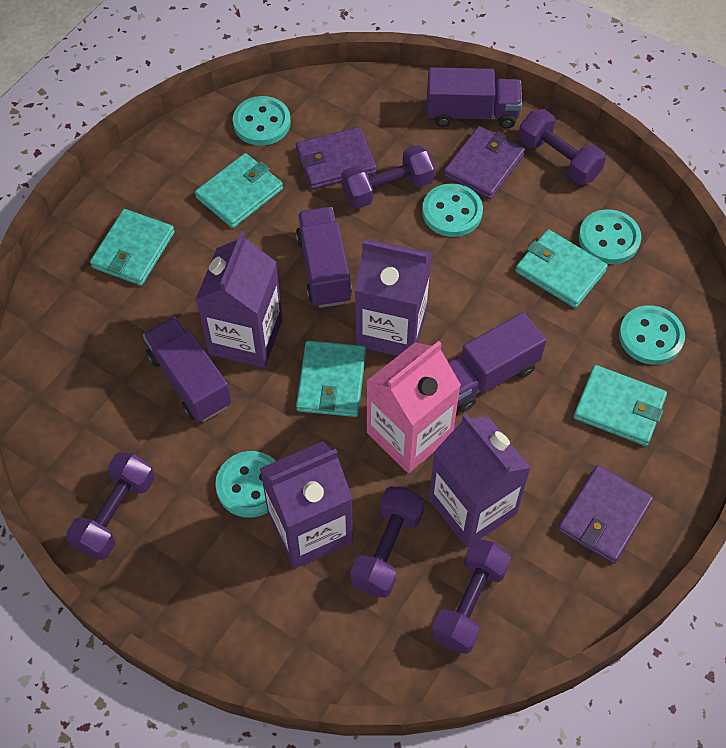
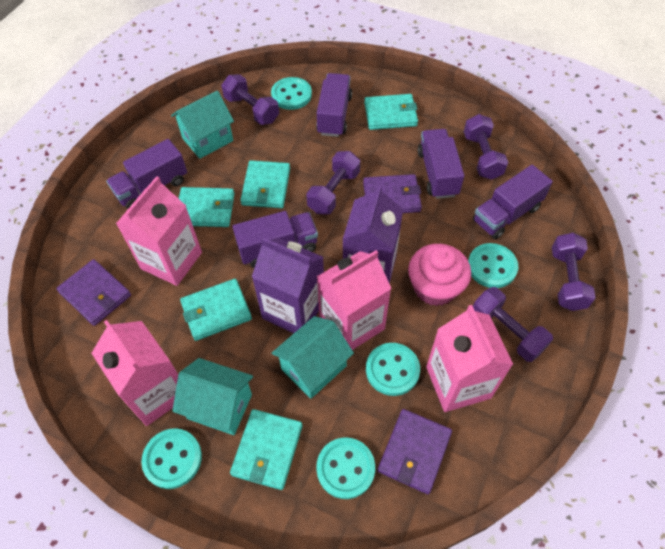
pink carton: 1 -> 4
pink cupcake: 0 -> 1
purple carton: 4 -> 2
purple truck: 4 -> 5
turquoise house: 0 -> 3

